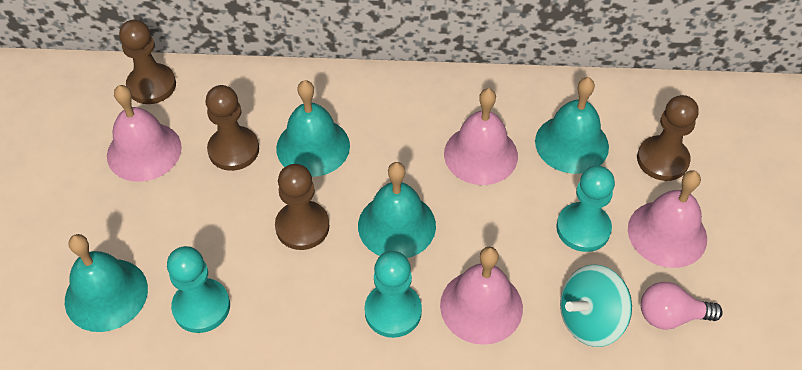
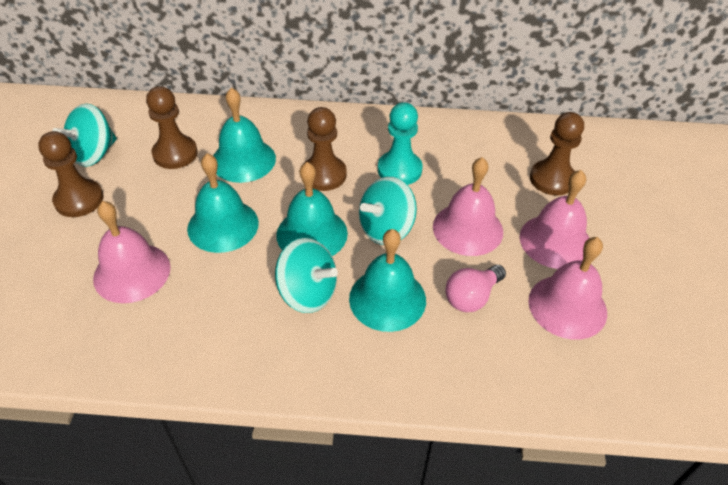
turquoise pawn: 3 -> 1
turquoise spinning top: 1 -> 3

